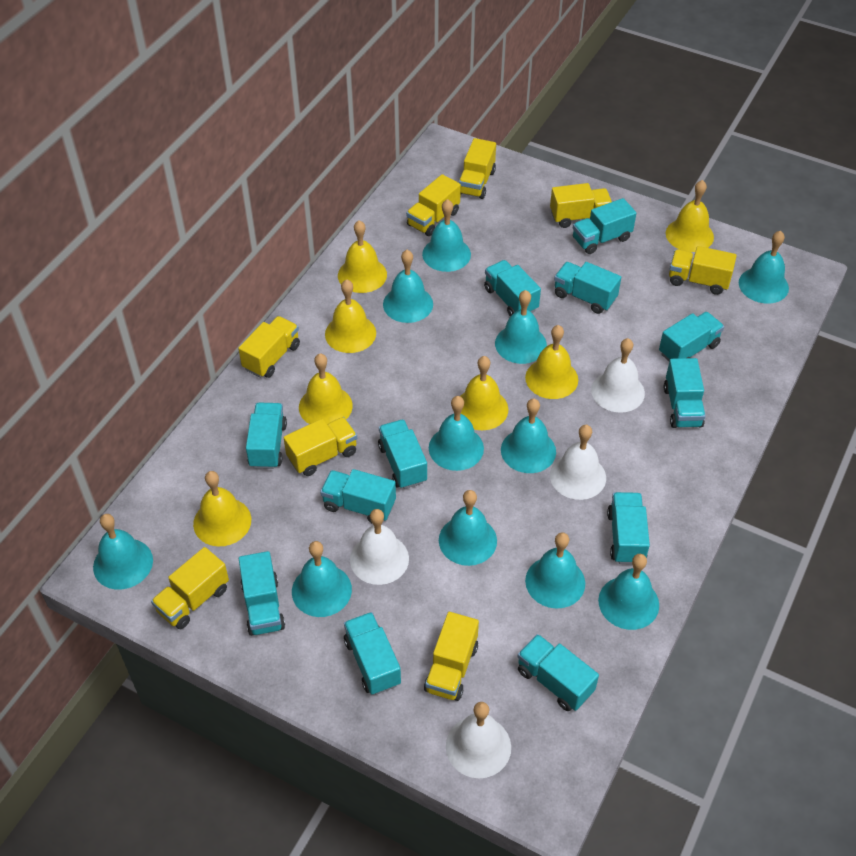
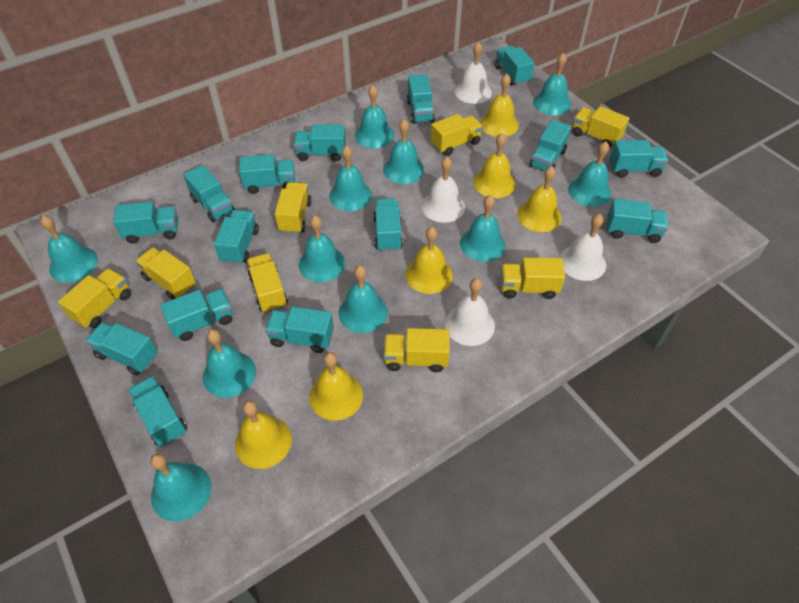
turquoise truck: 12 -> 15
yellow bell: 7 -> 6

